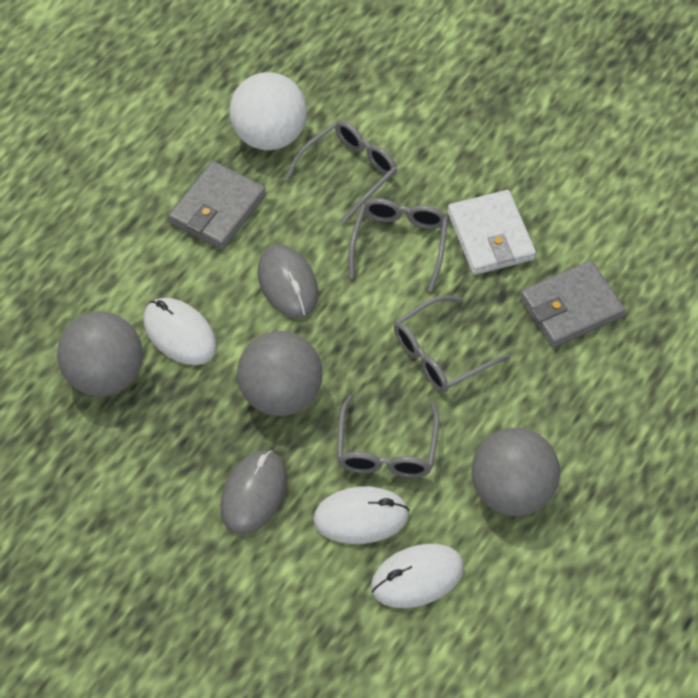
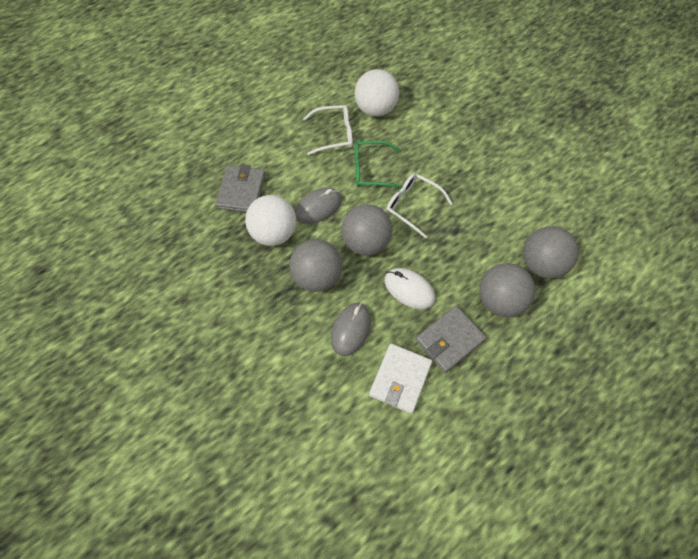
green glasses: 0 -> 1
grey ball: 3 -> 4
grey glasses: 4 -> 0
white ball: 1 -> 2
white glasses: 0 -> 2
white mouse: 3 -> 1

